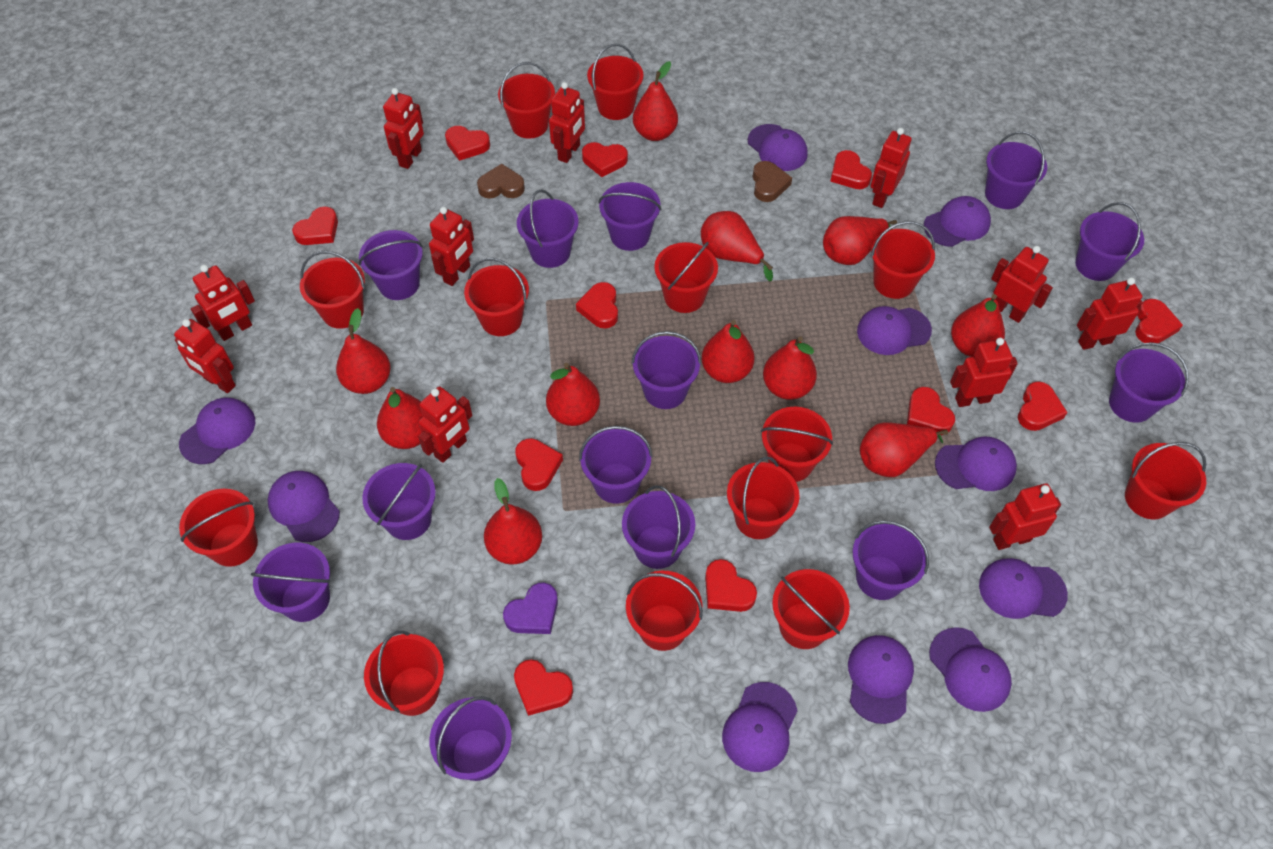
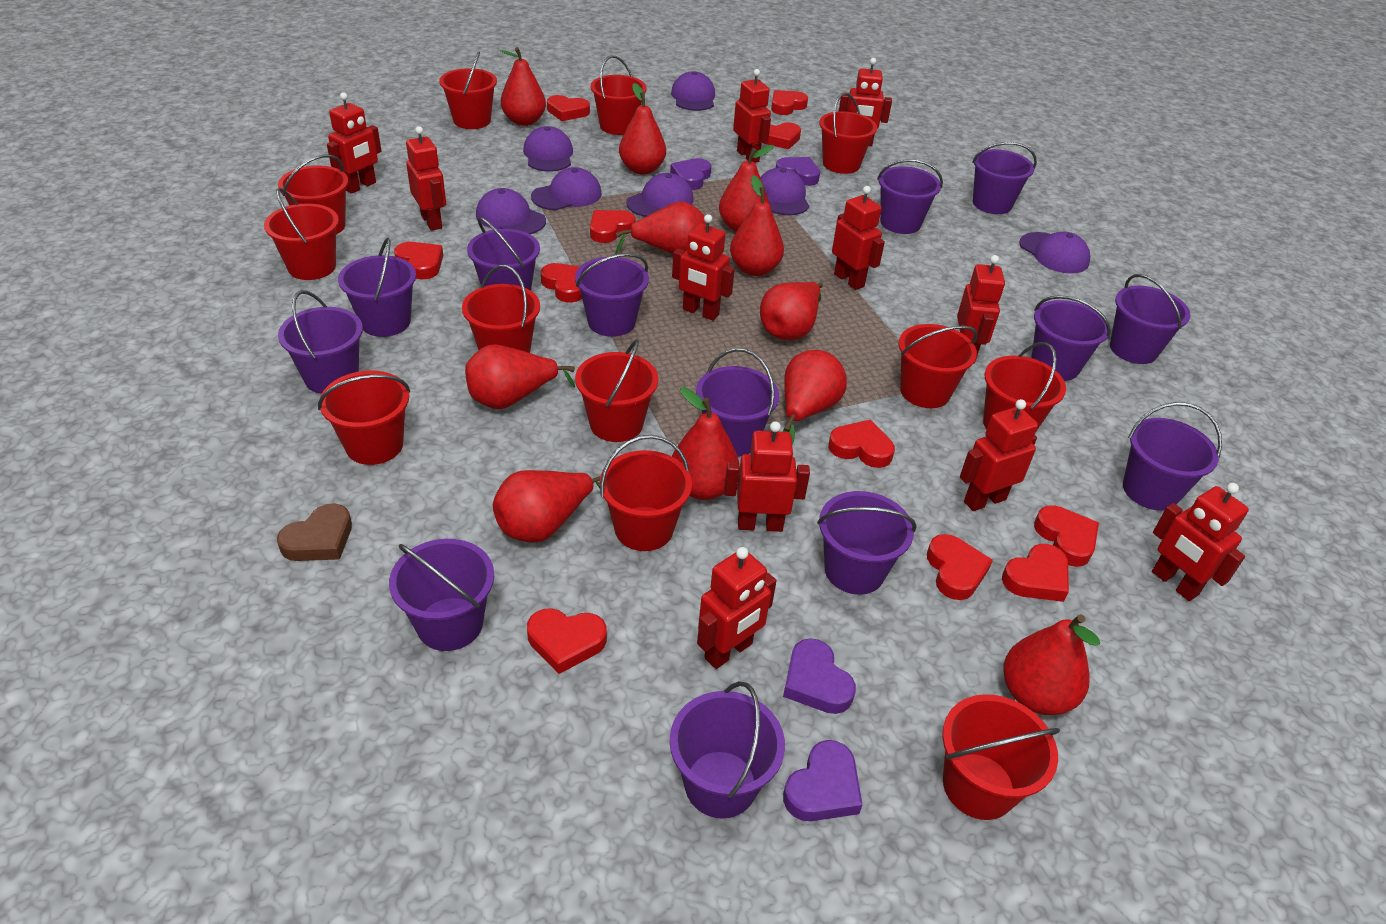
brown heart: 2 -> 1
purple cap: 10 -> 7
purple heart: 1 -> 4
red bucket: 13 -> 12

